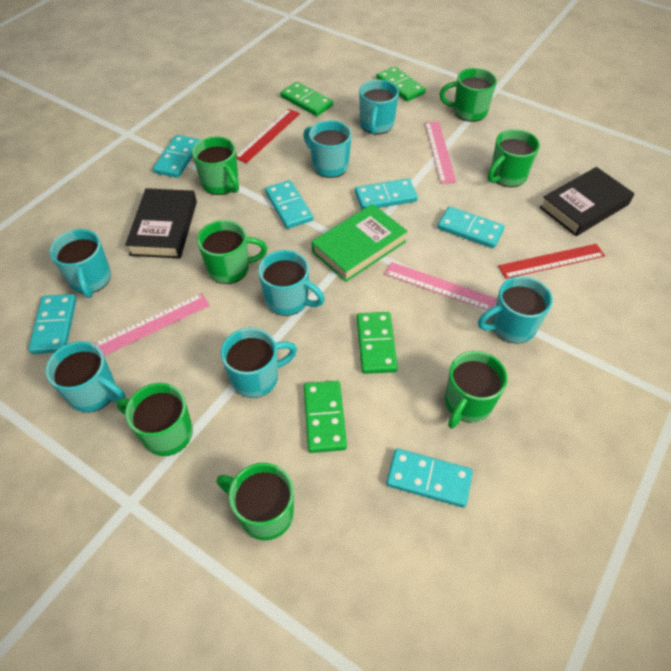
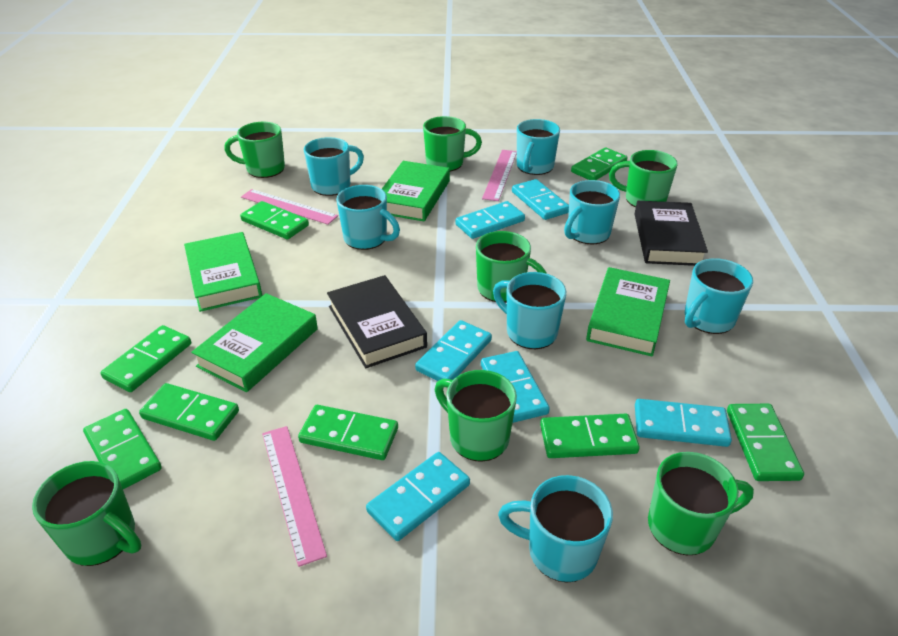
green book: 1 -> 4
green domino: 4 -> 8
red ruler: 2 -> 0

